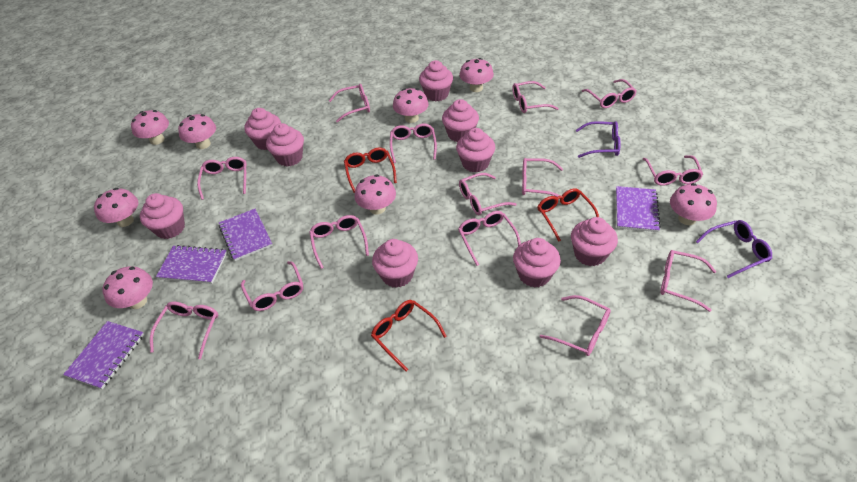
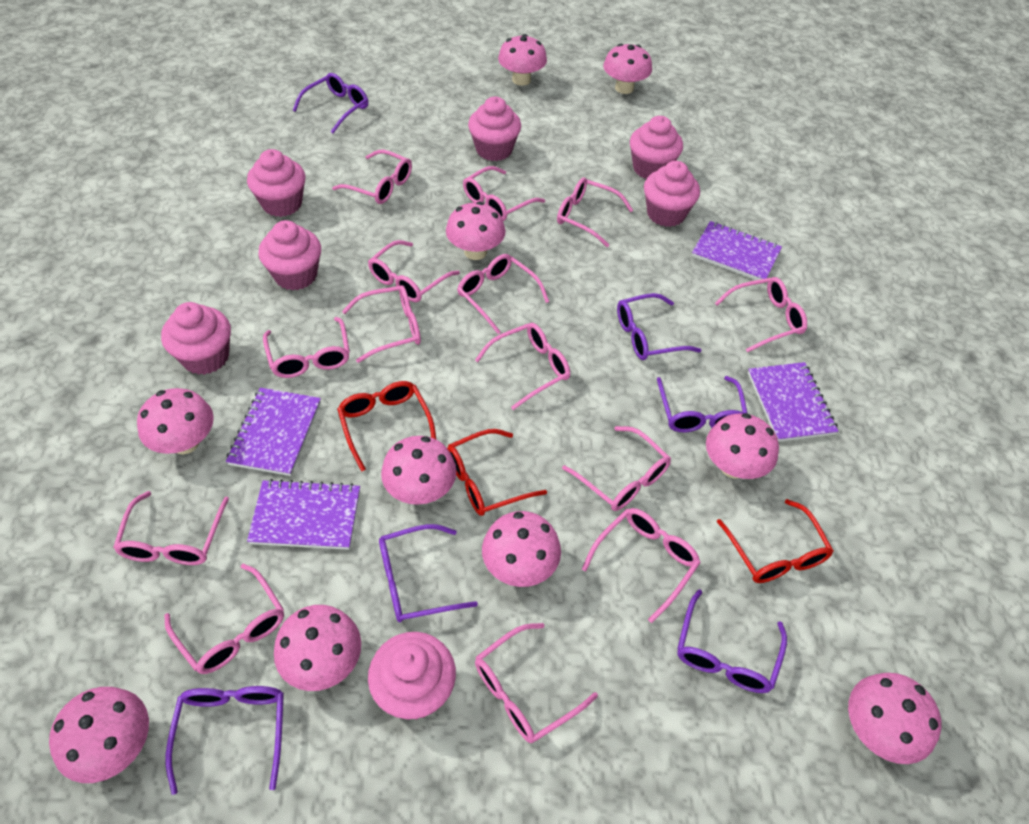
pink cupcake: 9 -> 7
pink mushroom: 8 -> 10
purple glasses: 2 -> 6

